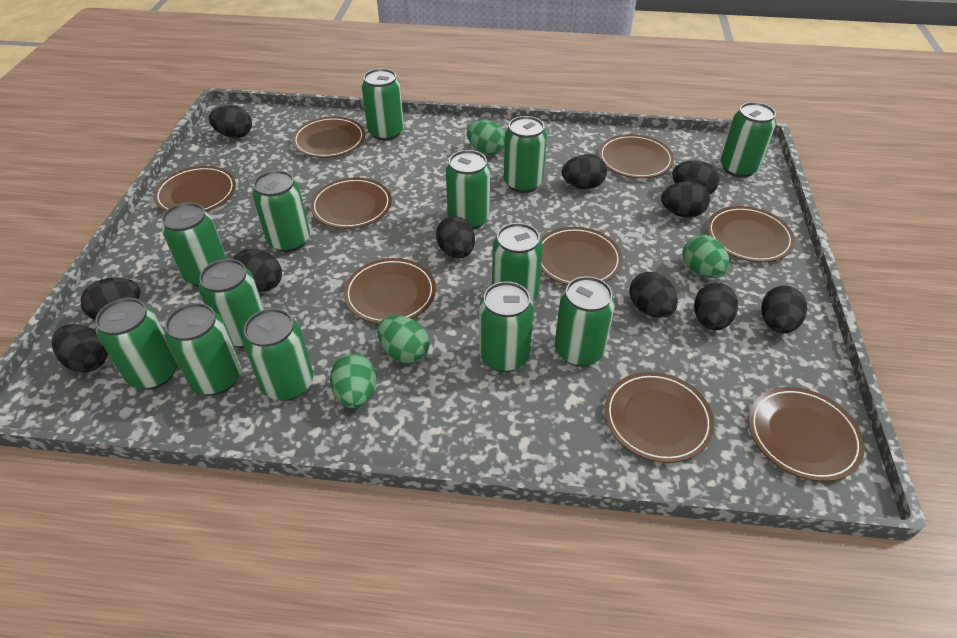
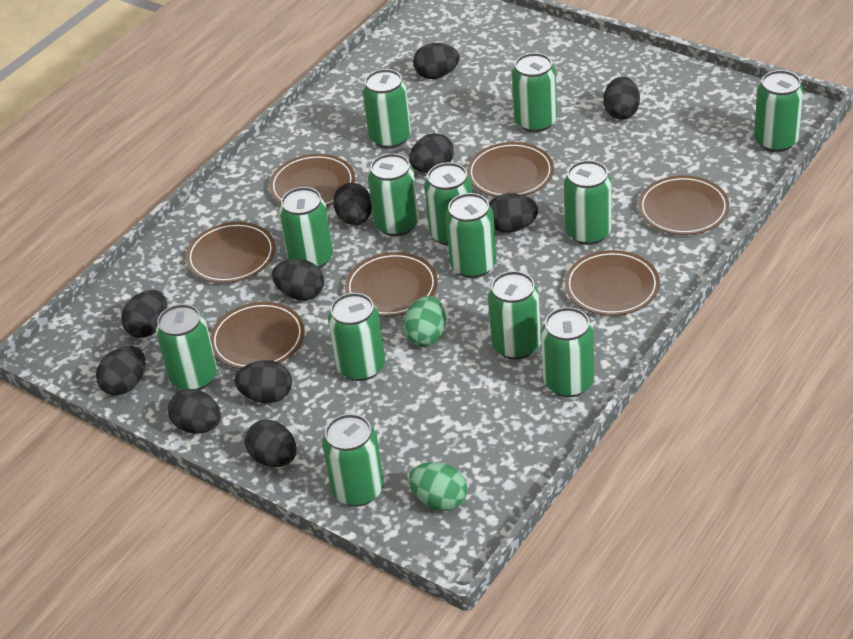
brown plate: 9 -> 7
green egg: 4 -> 2

